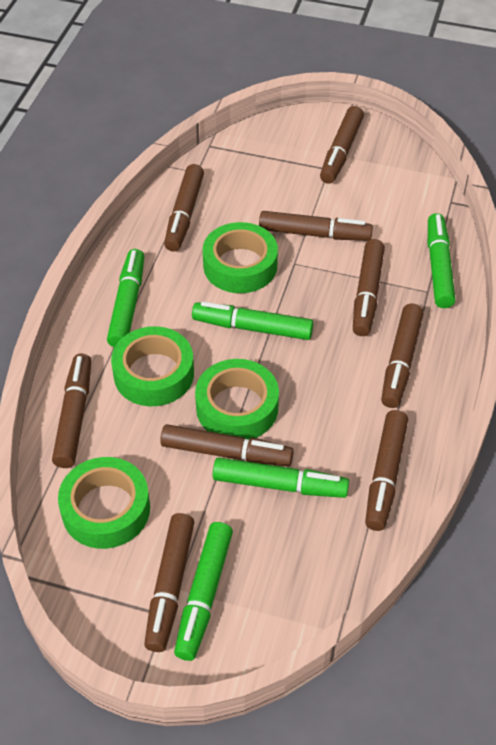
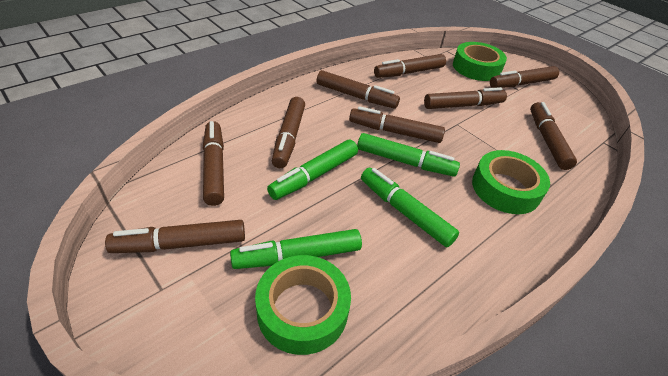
green marker: 5 -> 4
green tape: 4 -> 3

